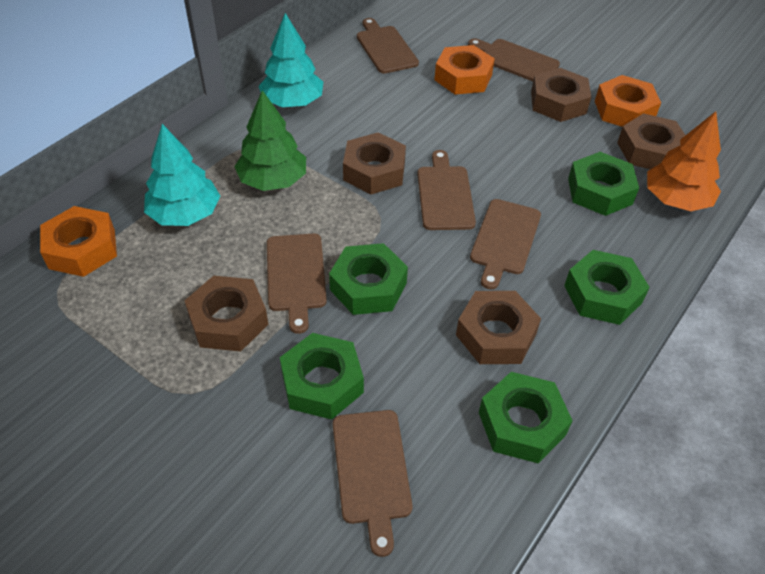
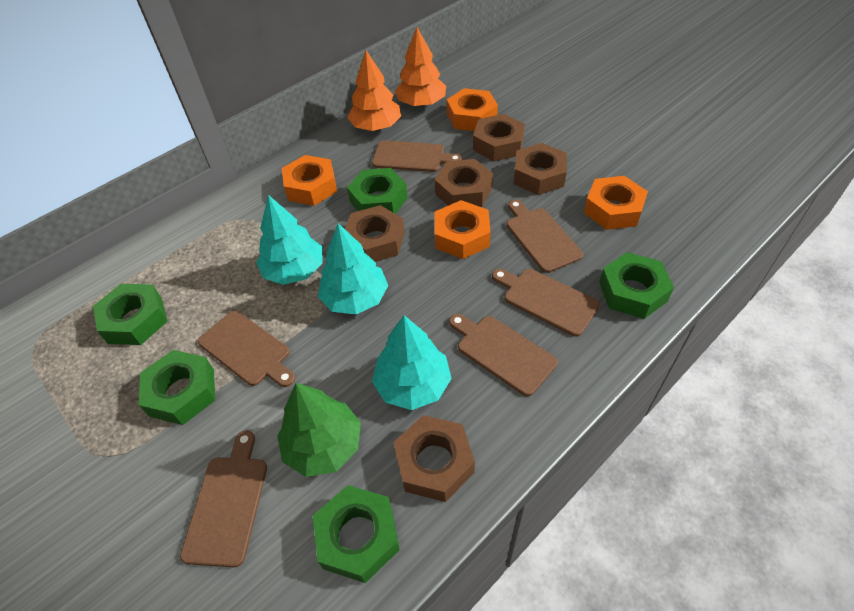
orange nut: 3 -> 4
orange tree: 1 -> 2
turquoise tree: 2 -> 3

